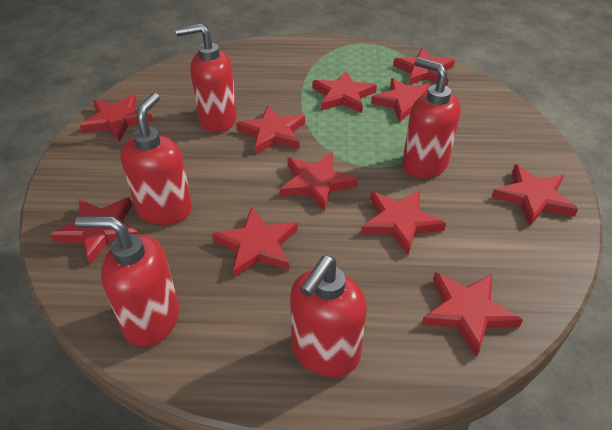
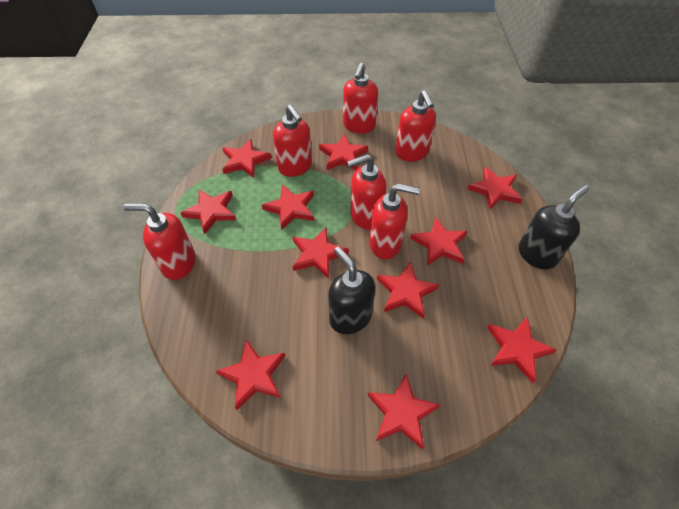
black soap dispenser: 0 -> 2
red soap dispenser: 5 -> 6

